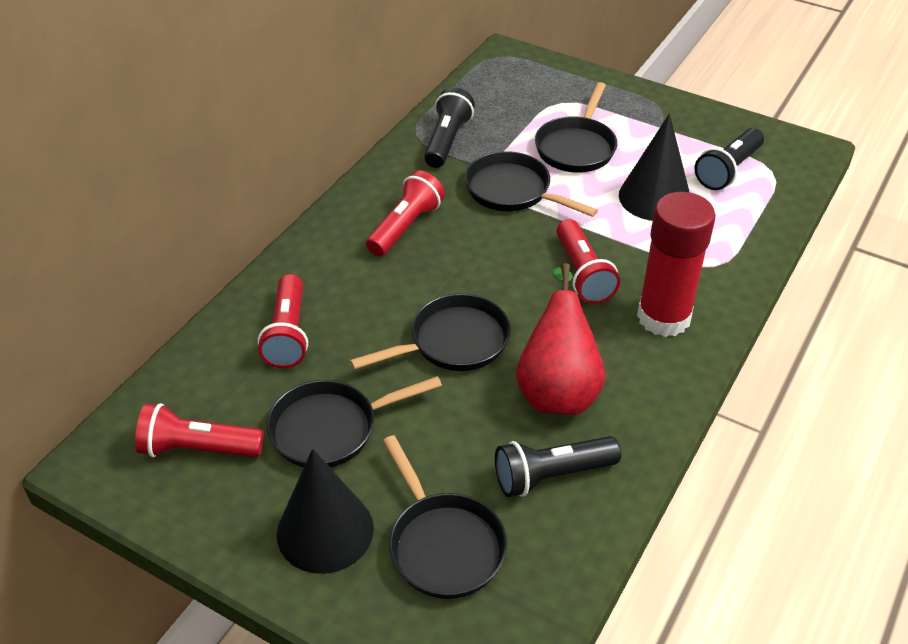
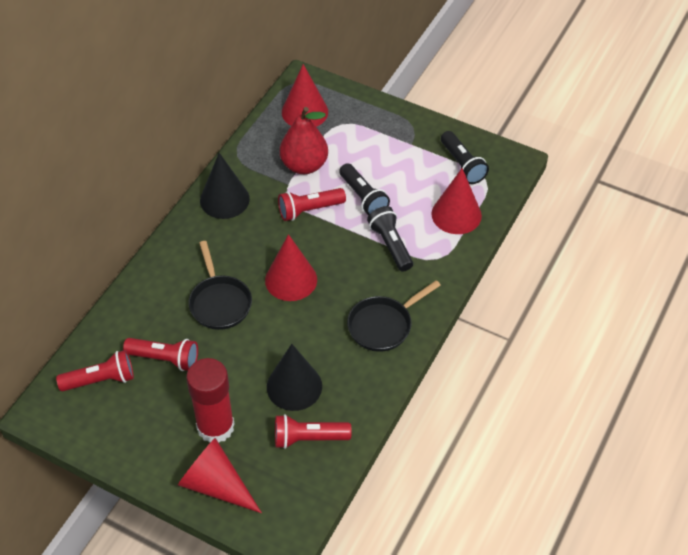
black pan: 5 -> 2
red cone: 0 -> 4

